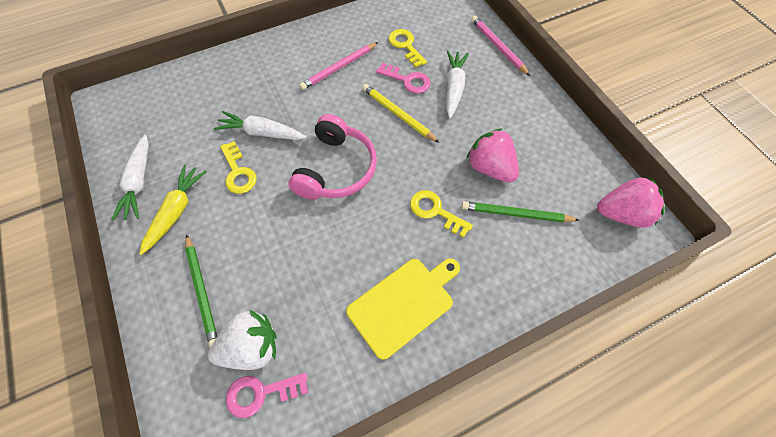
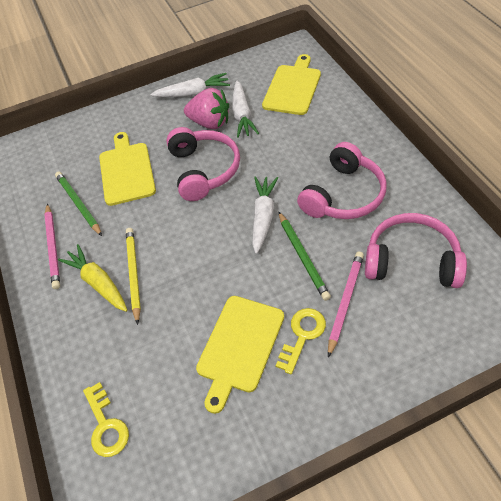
pink headphones: 1 -> 3
pink key: 2 -> 0
pink strawberry: 2 -> 1
white strawberry: 1 -> 0
yellow cutting board: 1 -> 3
yellow key: 3 -> 2

